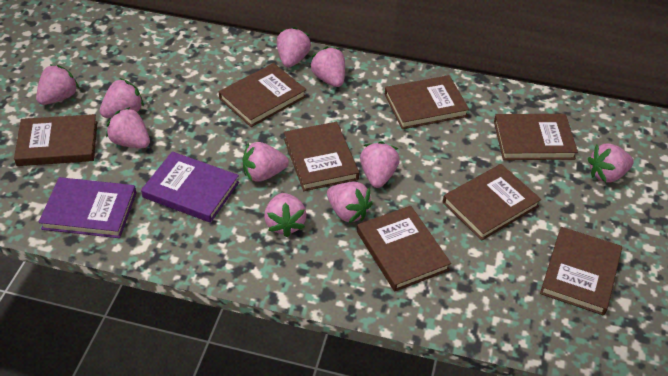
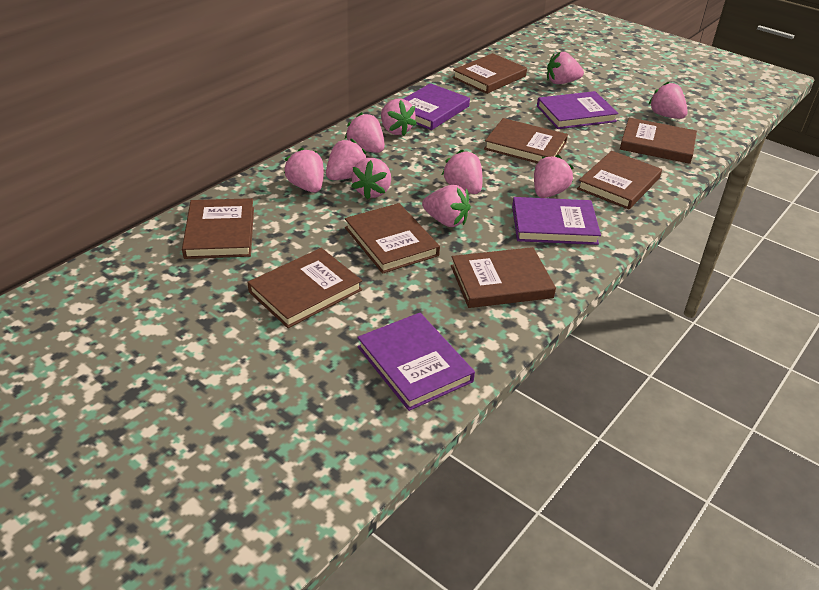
purple book: 2 -> 4

